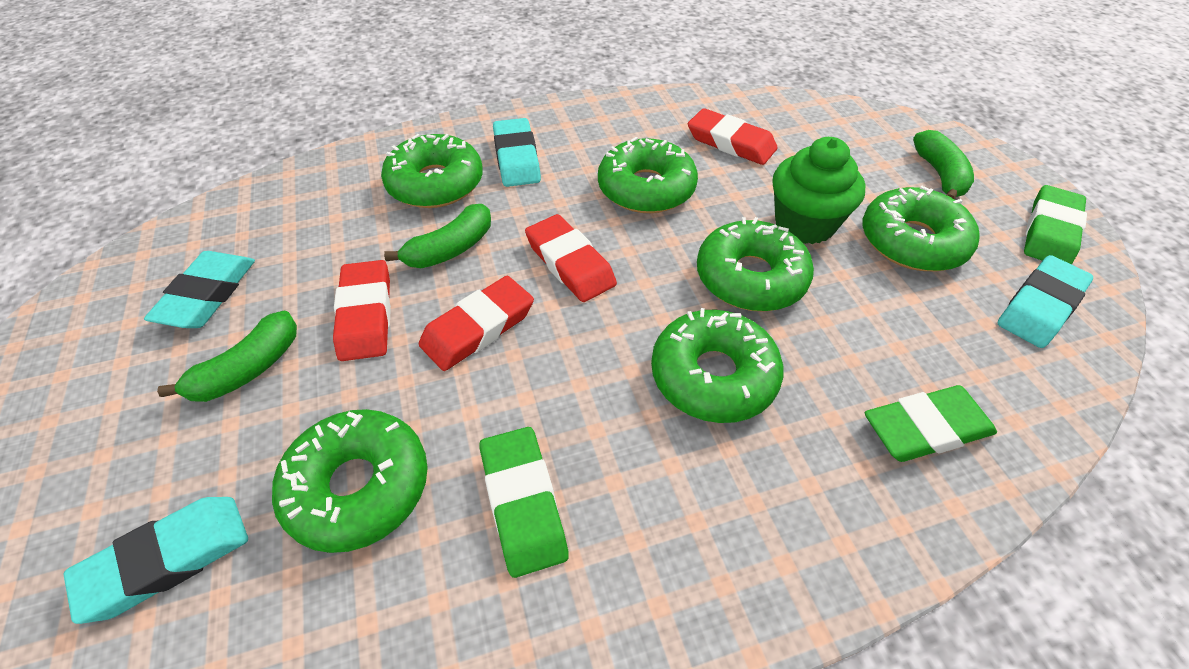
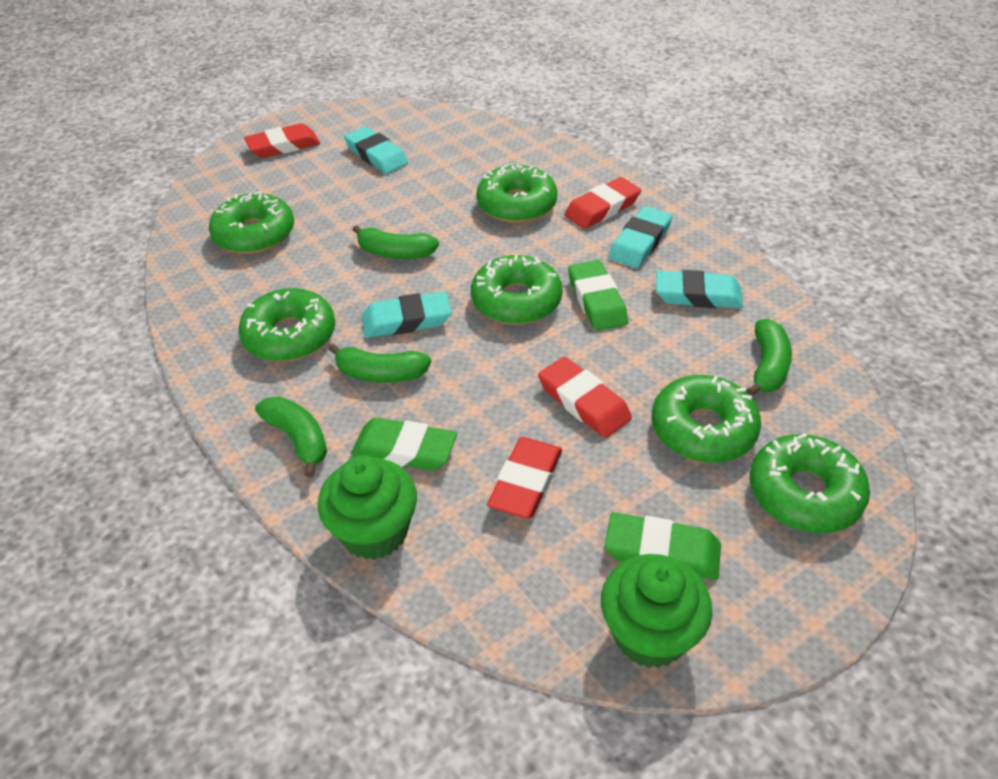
green banana: 3 -> 4
green cupcake: 1 -> 2

